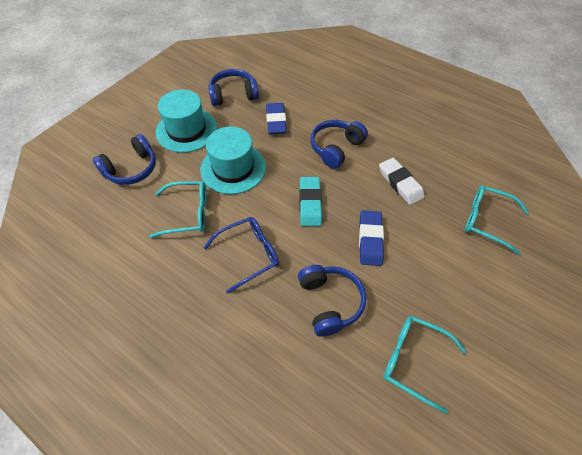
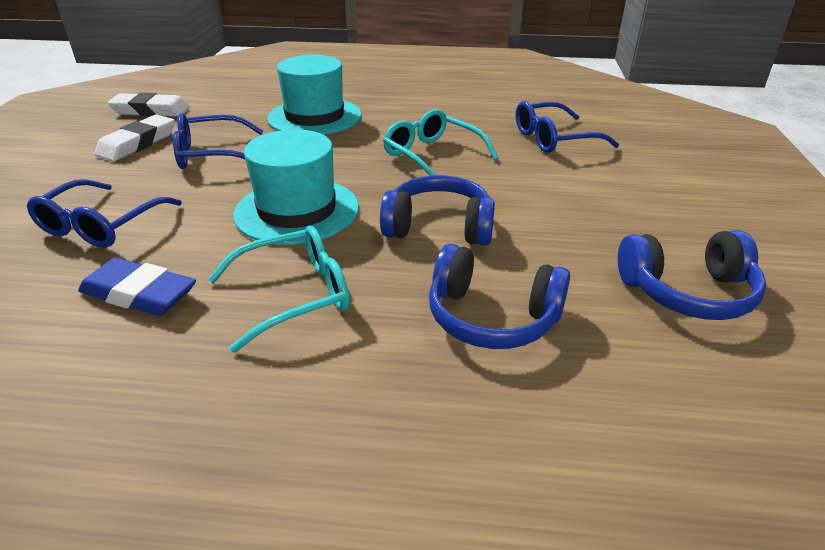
blue eraser: 2 -> 1
blue glasses: 1 -> 3
blue headphones: 4 -> 3
turquoise eraser: 1 -> 0
turquoise glasses: 3 -> 2
white eraser: 1 -> 2

